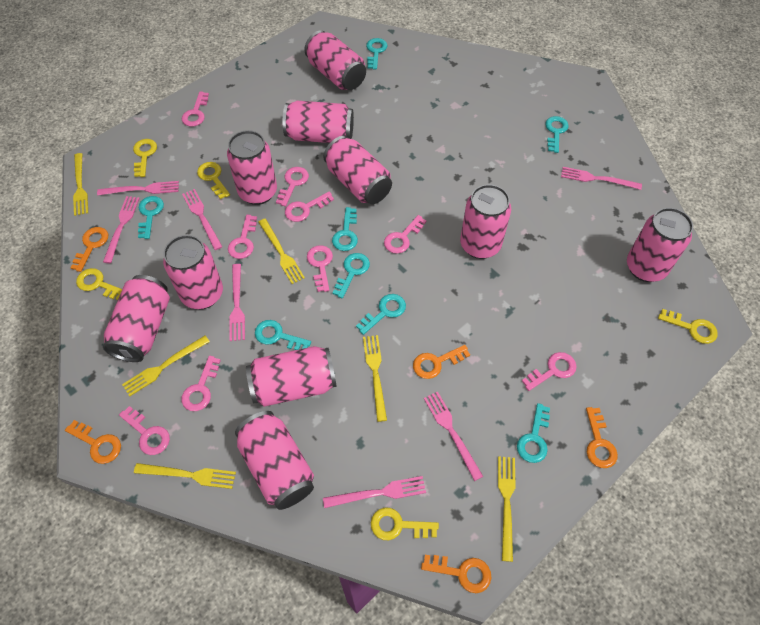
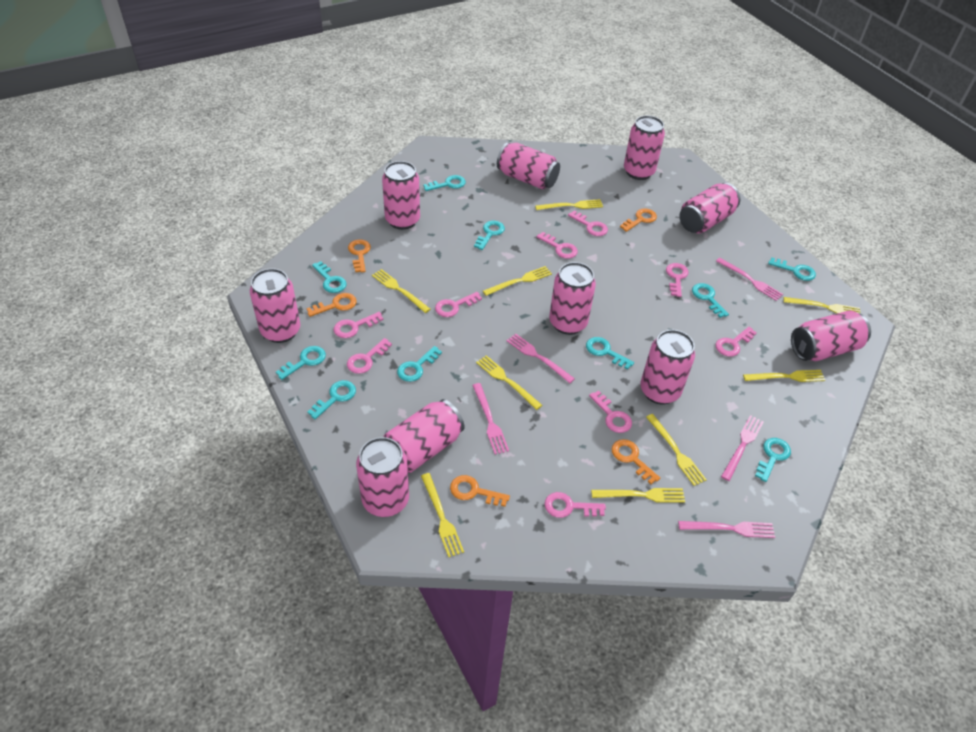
pink fork: 7 -> 5
turquoise key: 8 -> 10
yellow fork: 6 -> 9
yellow key: 5 -> 0

